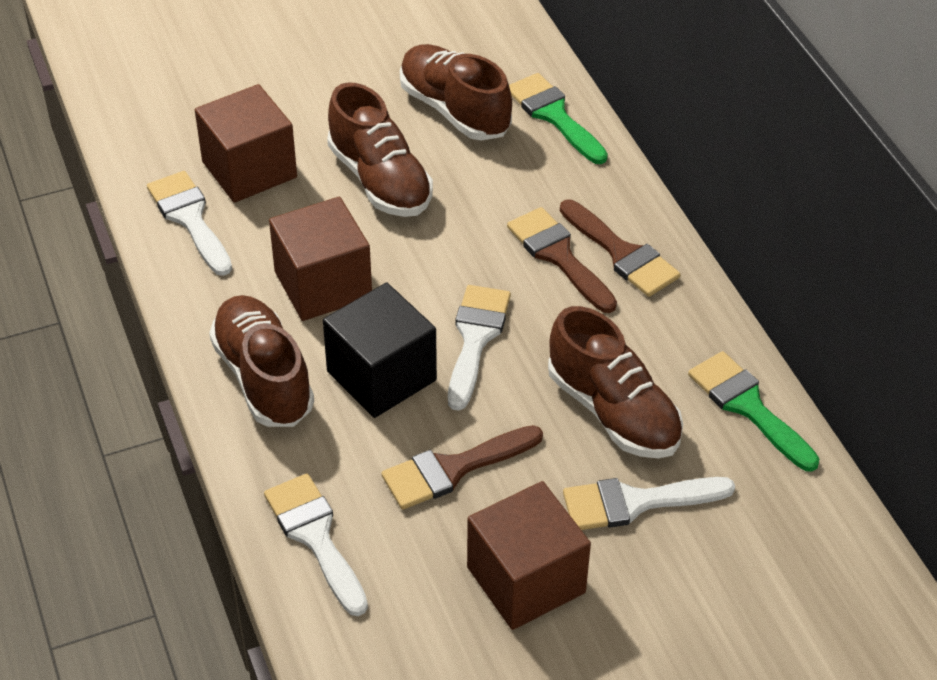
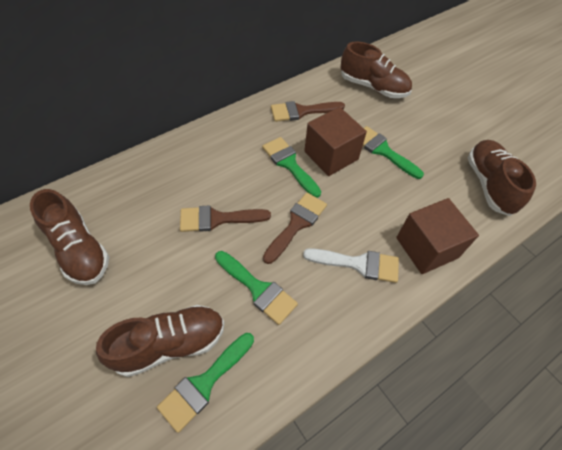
black cube: 1 -> 0
brown cube: 3 -> 2
green brush: 2 -> 4
white brush: 4 -> 1

